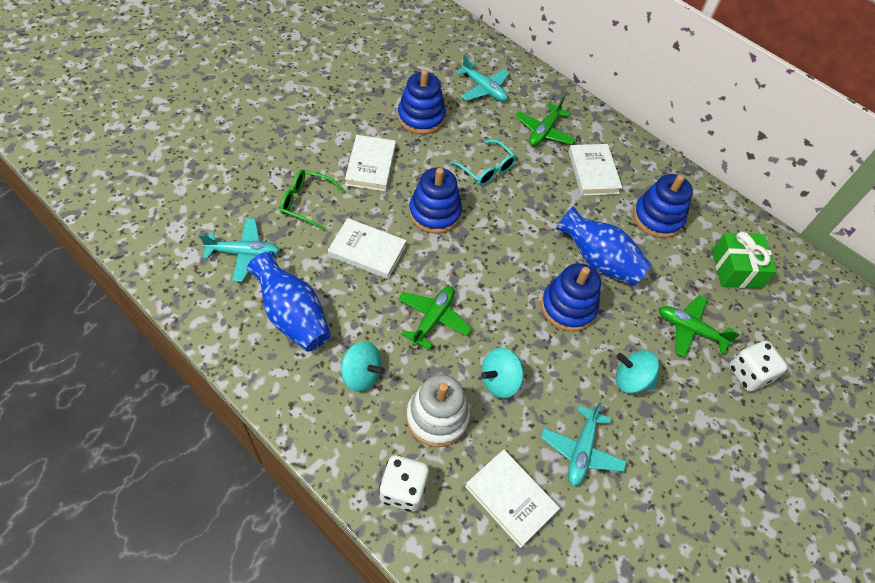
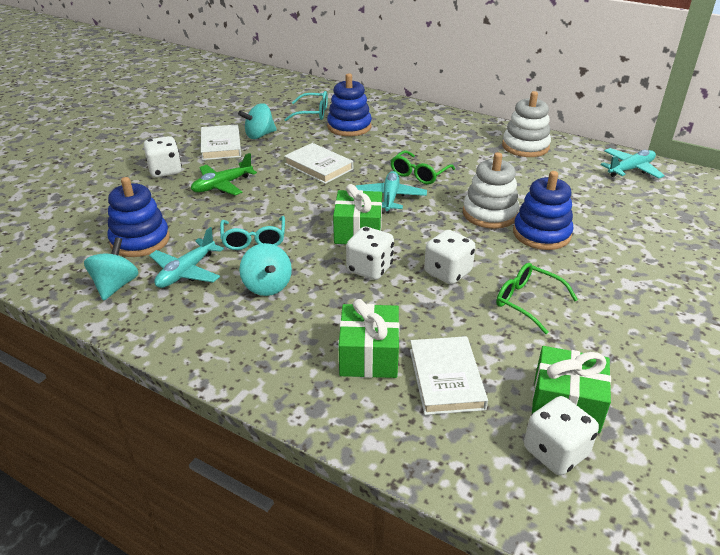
blue stacking toy: 4 -> 3
blue vase: 2 -> 0
green gift: 1 -> 3
green glasses: 1 -> 2
green plane: 3 -> 1
turquoise glasses: 1 -> 2
white book: 4 -> 3
white dice: 2 -> 4
white stacking toy: 1 -> 2

